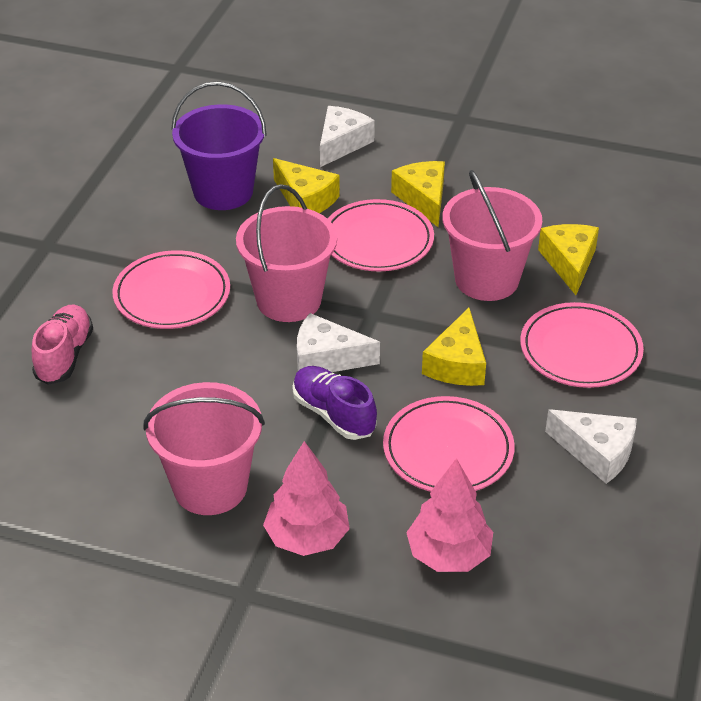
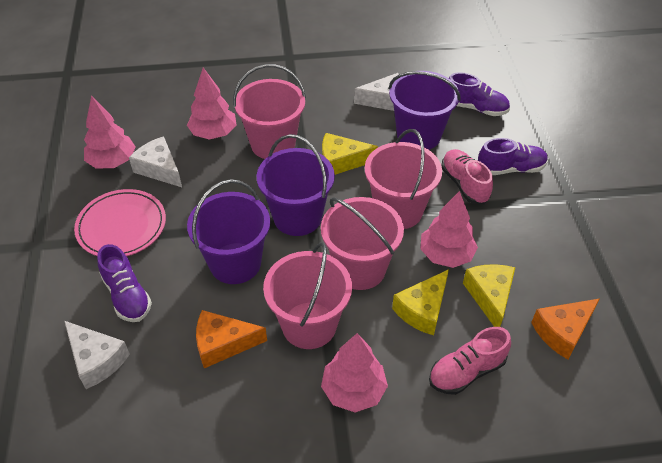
orange cheese: 0 -> 2
pink bucket: 3 -> 4
pink plate: 4 -> 1
pink shoe: 1 -> 2
pink tree: 2 -> 4
purple bucket: 1 -> 3
purple shoe: 1 -> 3
yellow cheese: 4 -> 3

